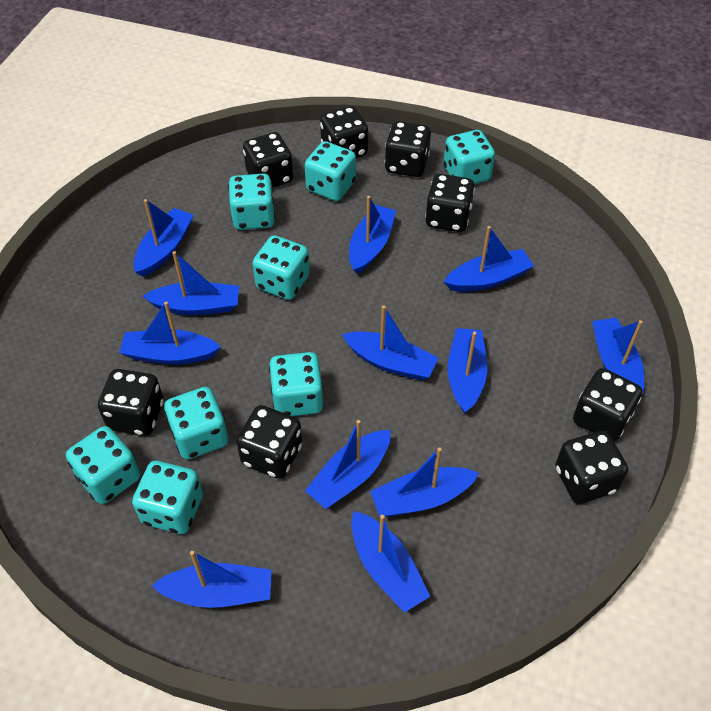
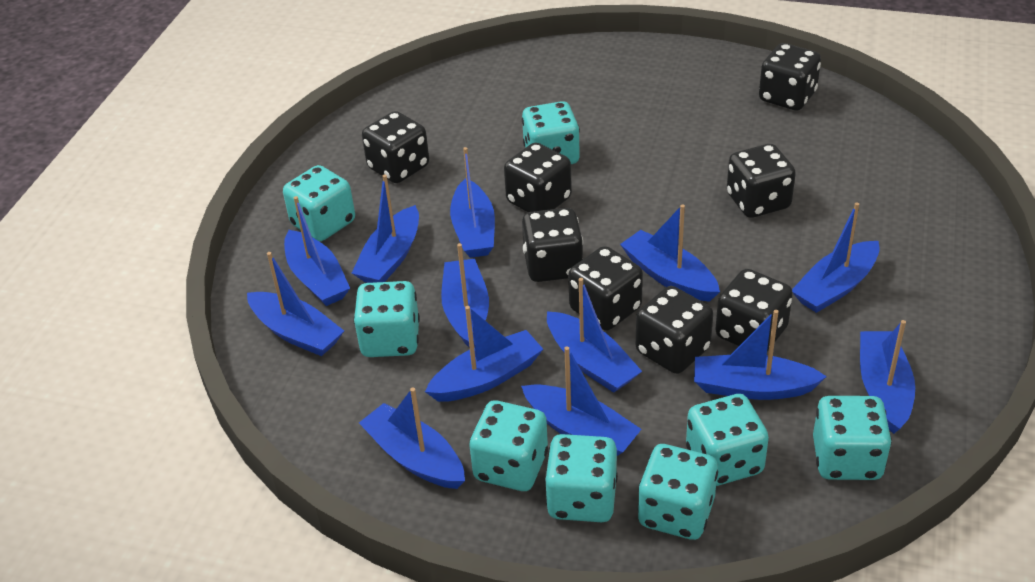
blue boat: 12 -> 13

